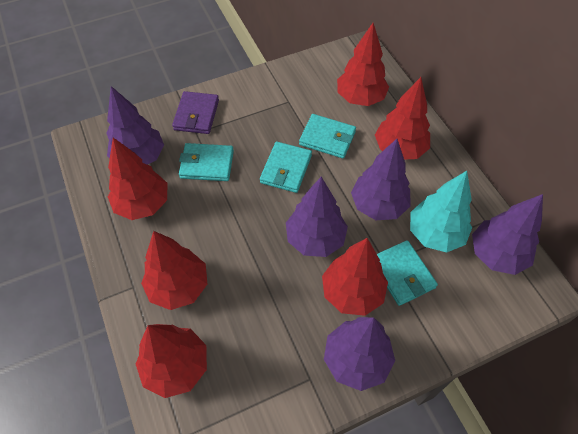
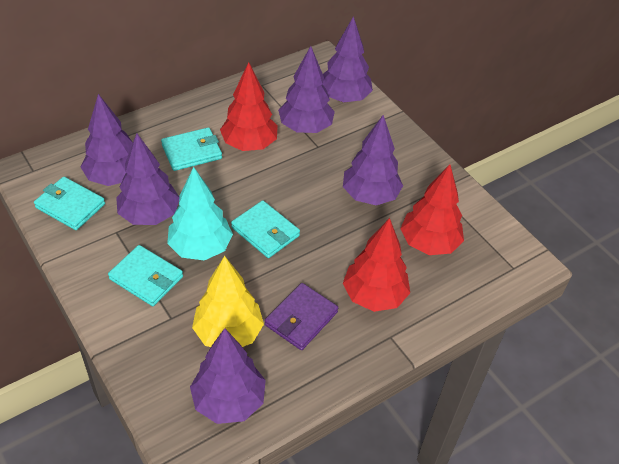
purple tree: 5 -> 6
red tree: 6 -> 3
yellow tree: 0 -> 1

